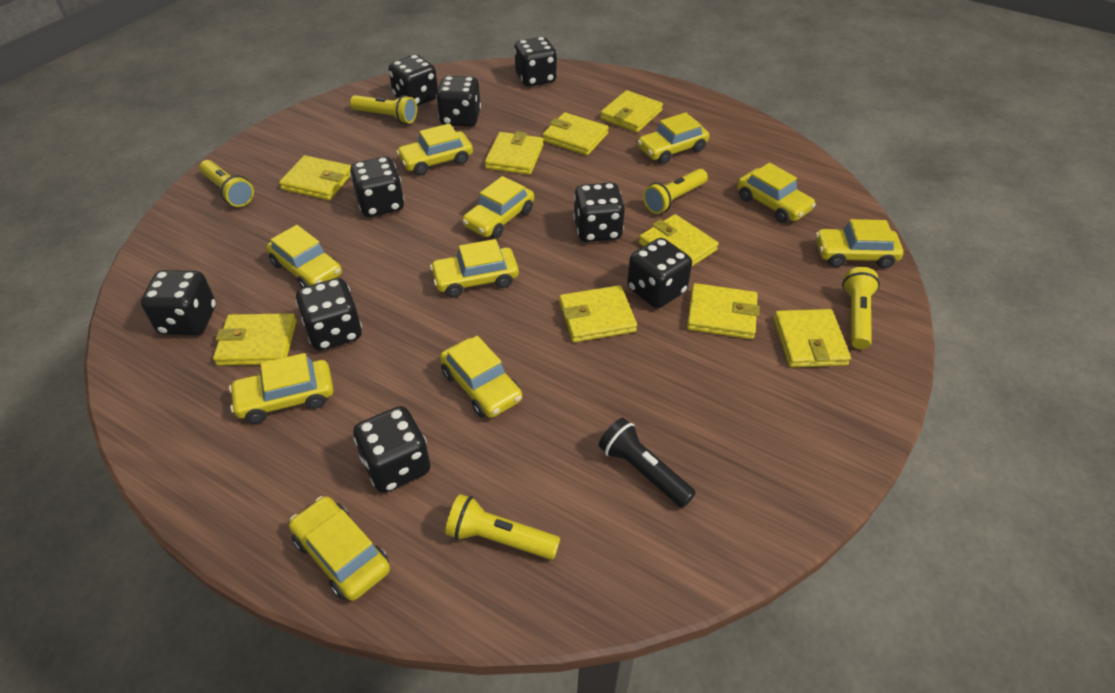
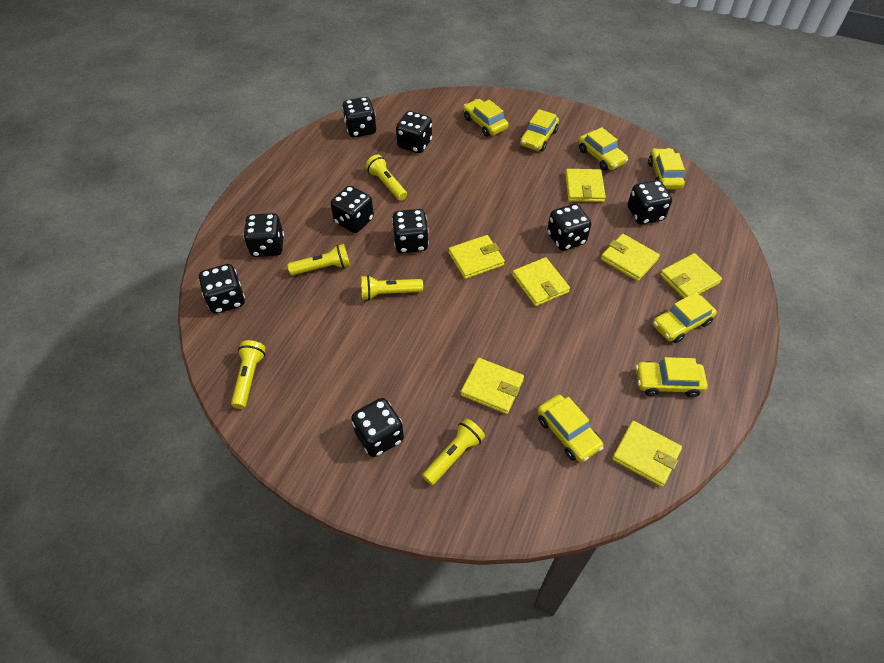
black flashlight: 1 -> 0
yellow car: 10 -> 7
yellow wallet: 9 -> 7

